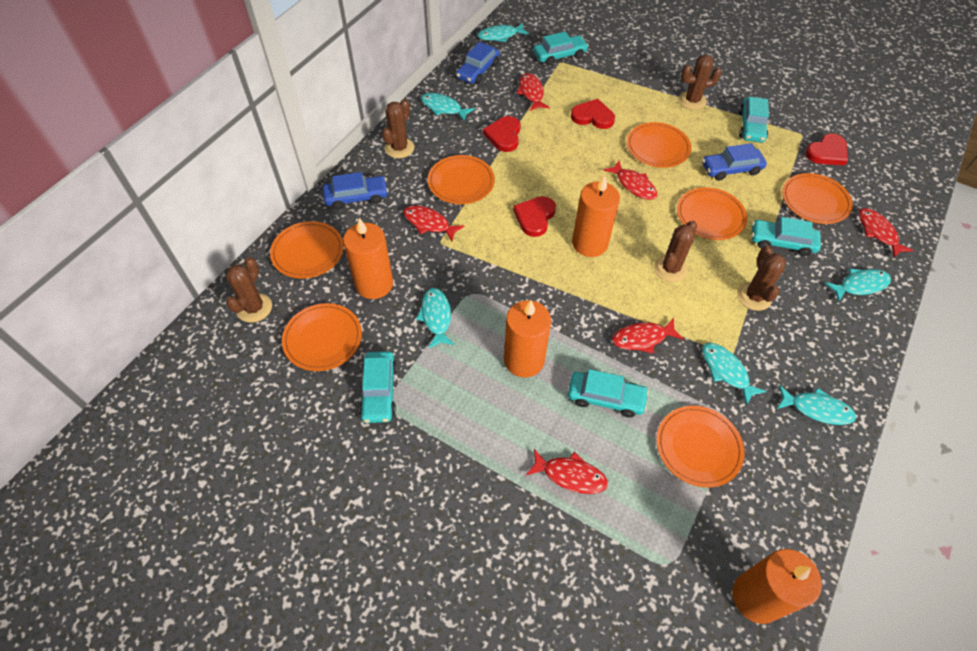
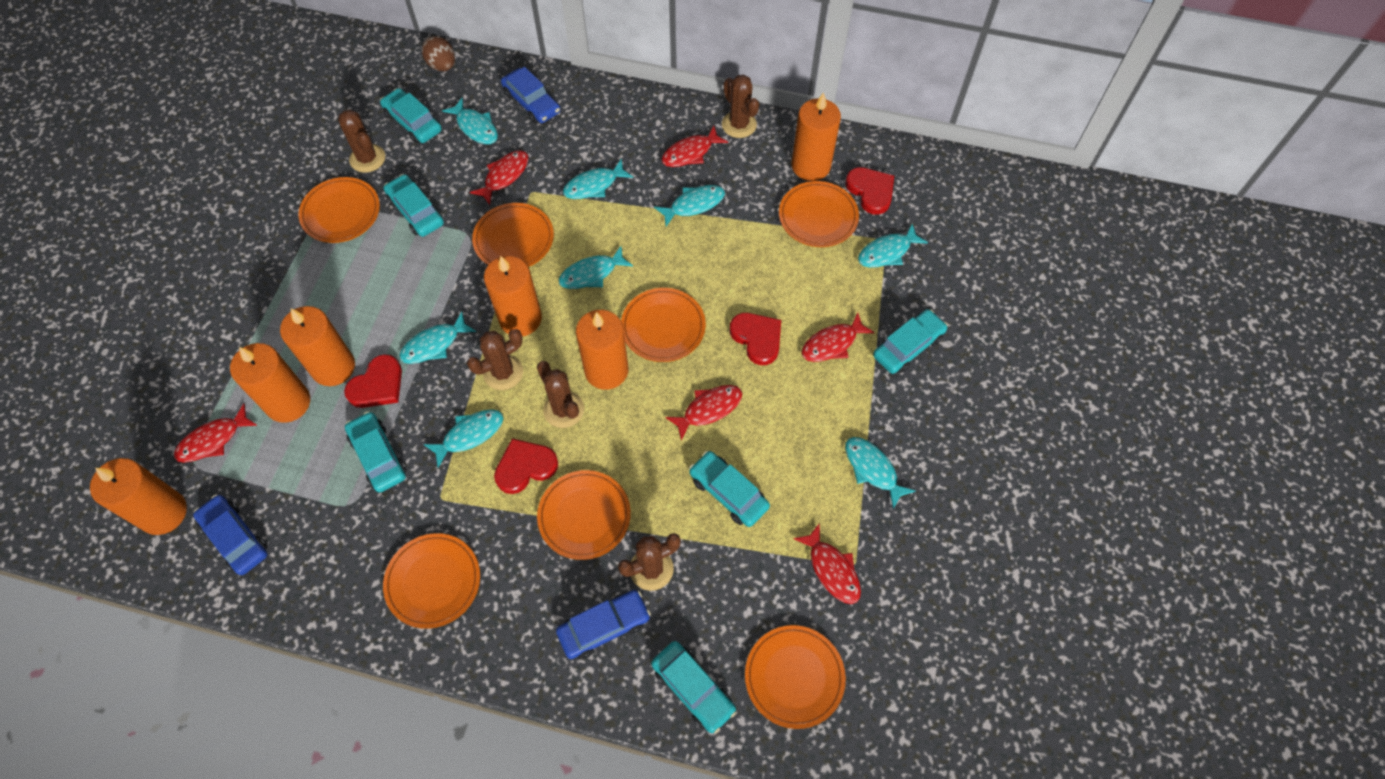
brown egg: 0 -> 1
orange candle: 4 -> 6
turquoise car: 5 -> 6
turquoise fish: 6 -> 8

